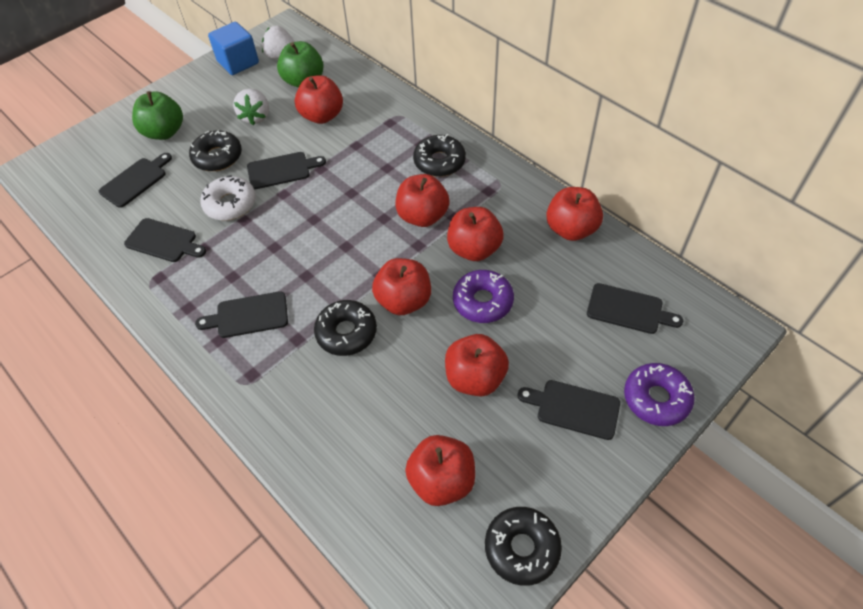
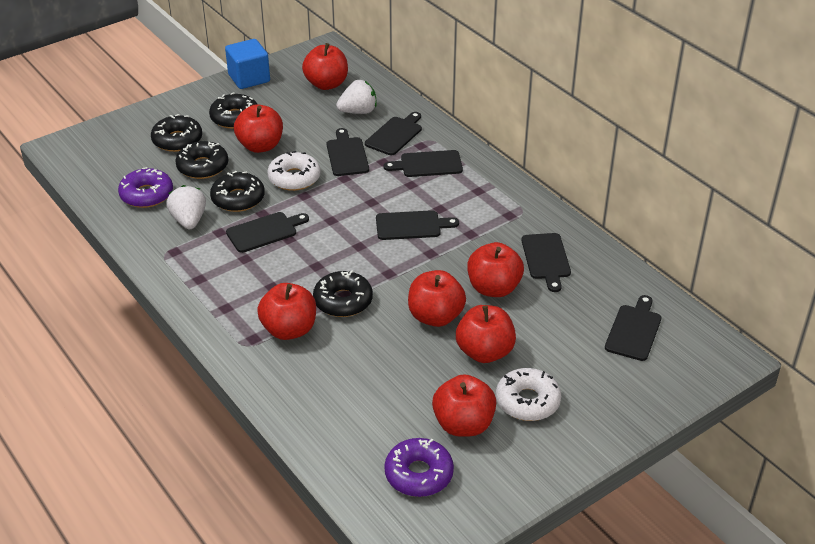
black cutting board: 6 -> 7
black donut: 4 -> 5
green apple: 2 -> 0
white donut: 1 -> 2

